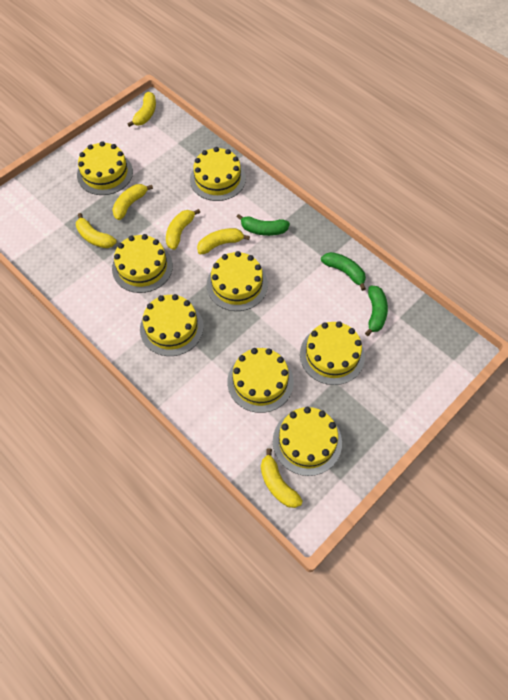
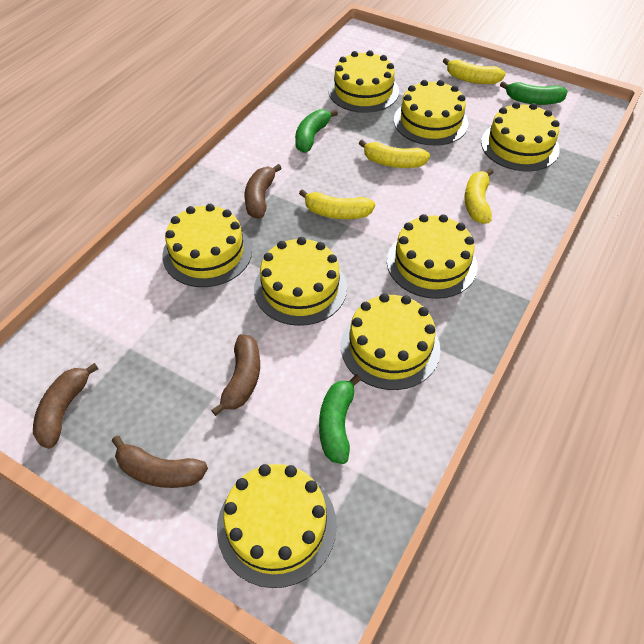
brown banana: 0 -> 4
yellow banana: 6 -> 4

